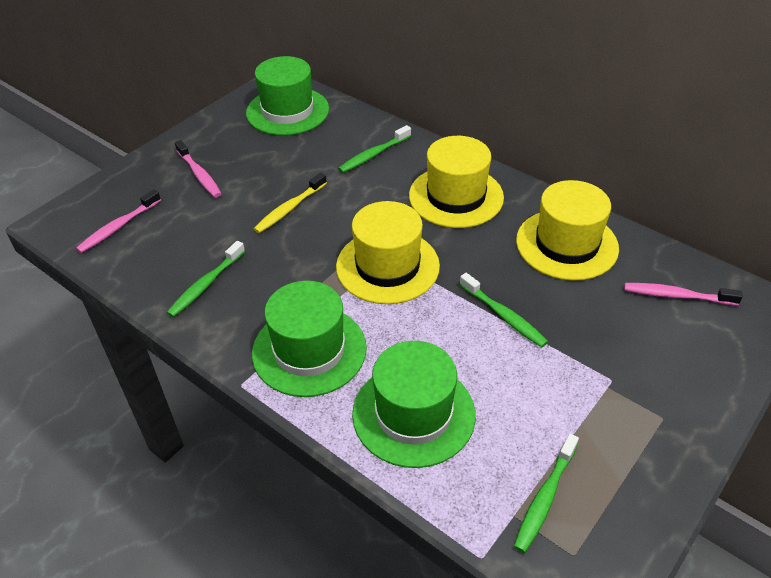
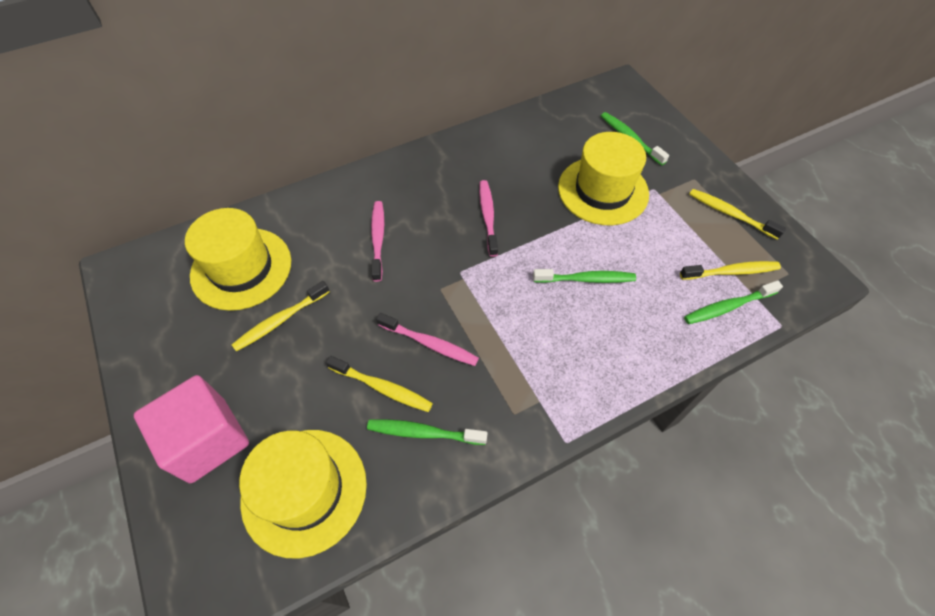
green hat: 3 -> 0
pink cube: 0 -> 1
yellow toothbrush: 1 -> 4

